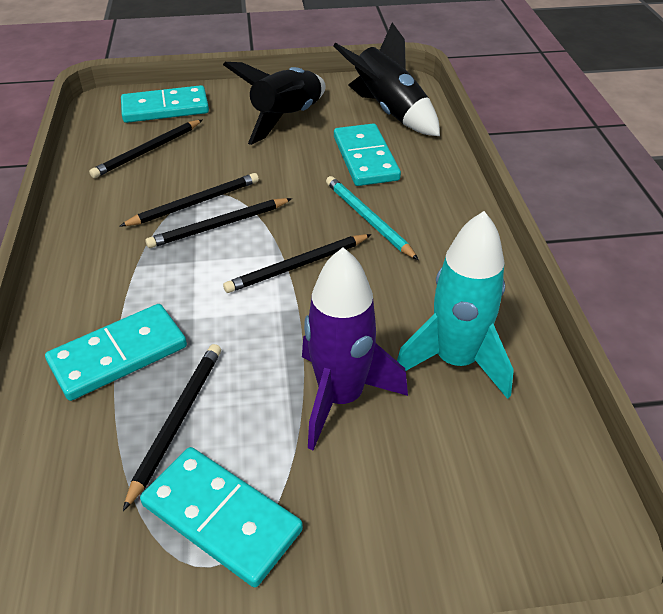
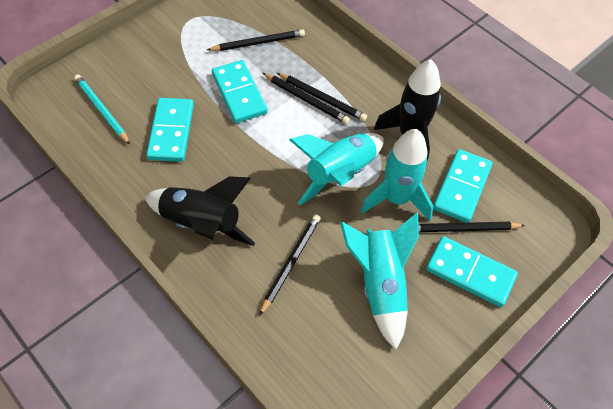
purple rocket: 1 -> 0
turquoise rocket: 1 -> 3

